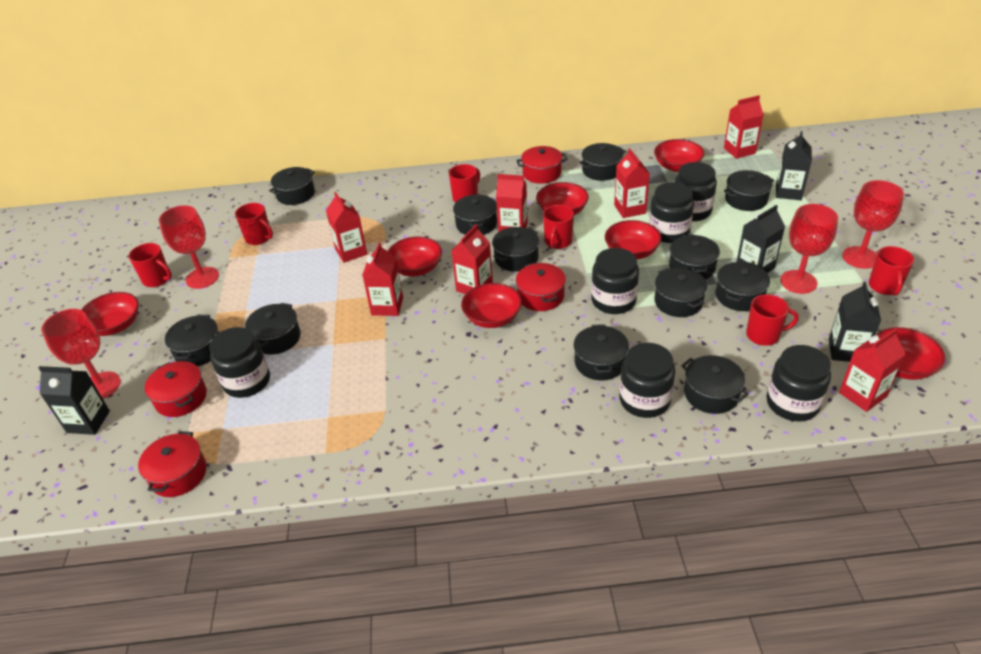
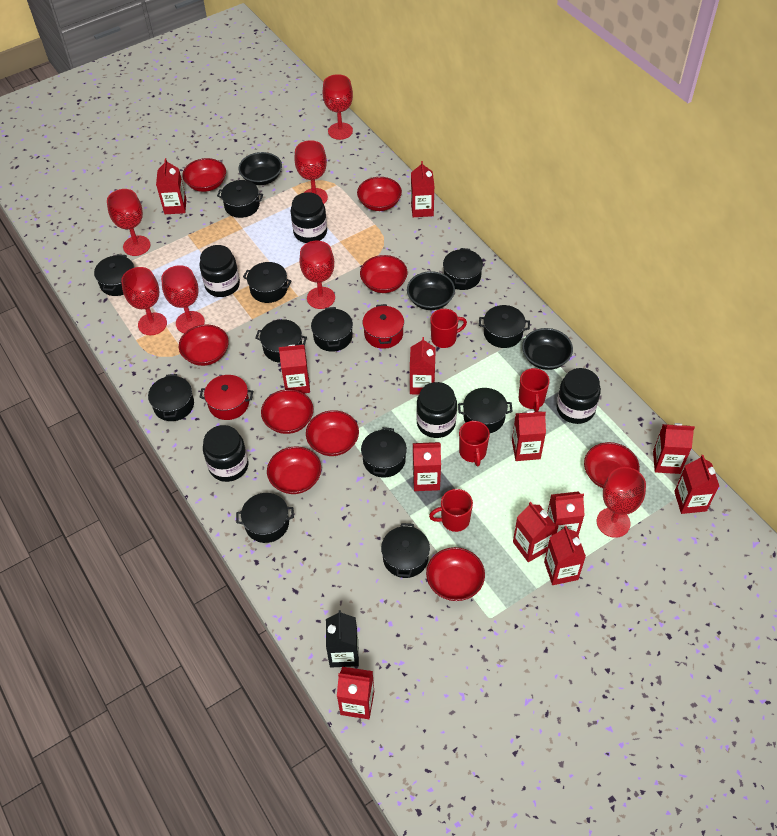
black bowl: 0 -> 3
black carton: 4 -> 1
black jar: 6 -> 5
red bowl: 7 -> 9
red carton: 7 -> 12
red goblet: 4 -> 7
red mug: 6 -> 4
red pot: 4 -> 2

